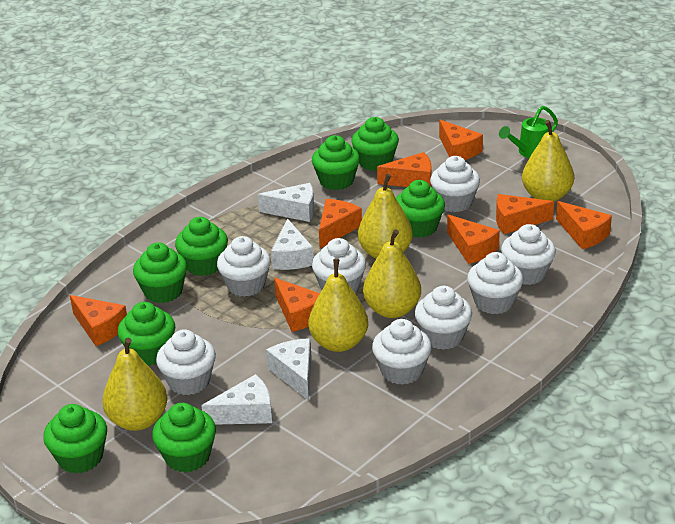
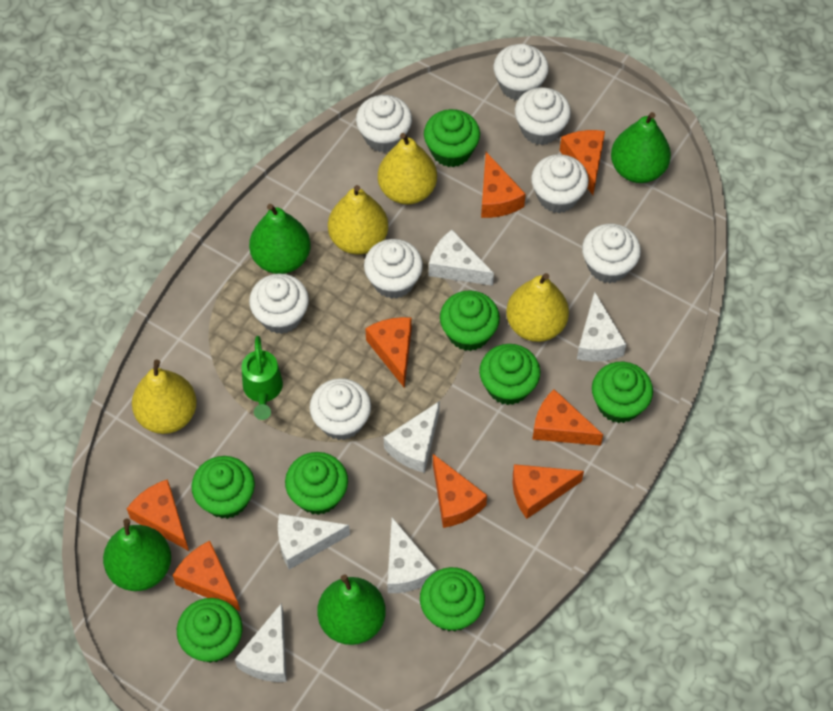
green pear: 0 -> 4
white cheese: 4 -> 6
yellow pear: 5 -> 4

